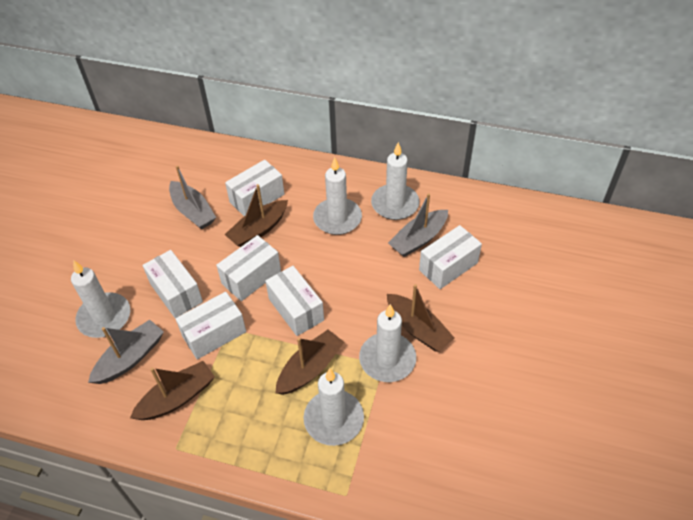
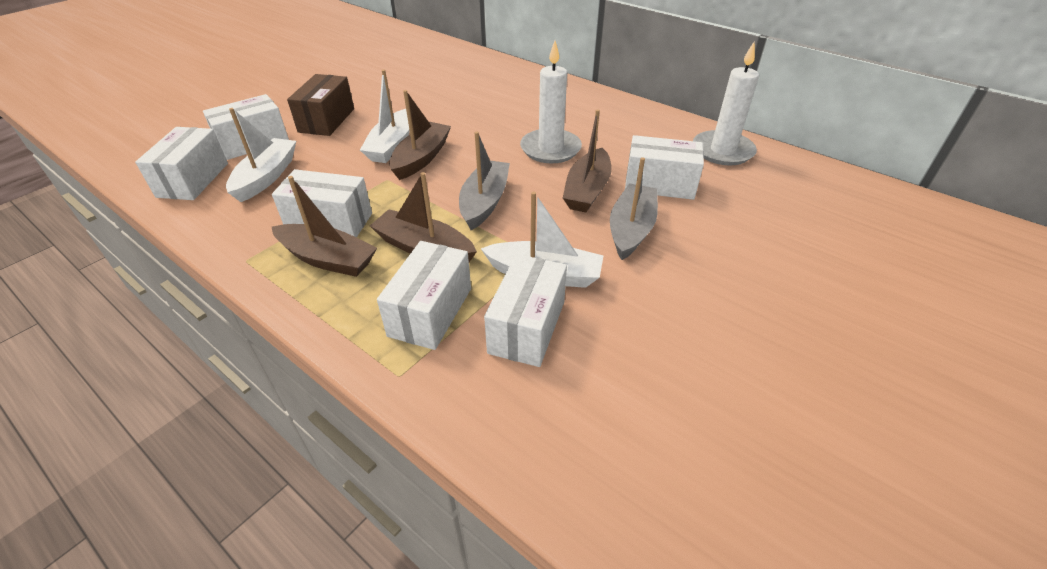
brown box: 0 -> 1
grey boat: 3 -> 2
white boat: 0 -> 3
white candle: 5 -> 2

